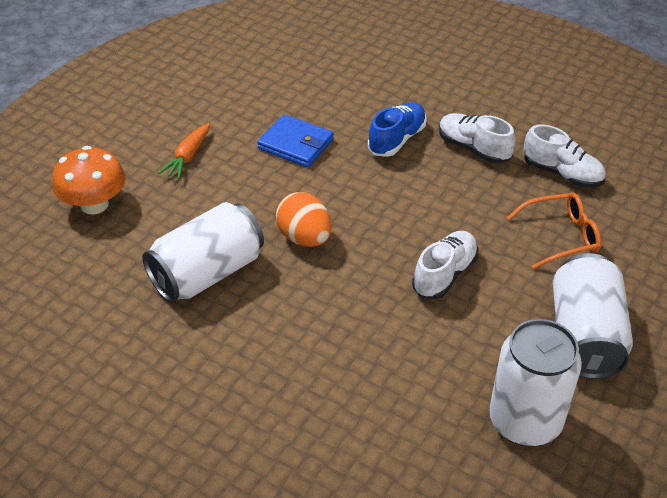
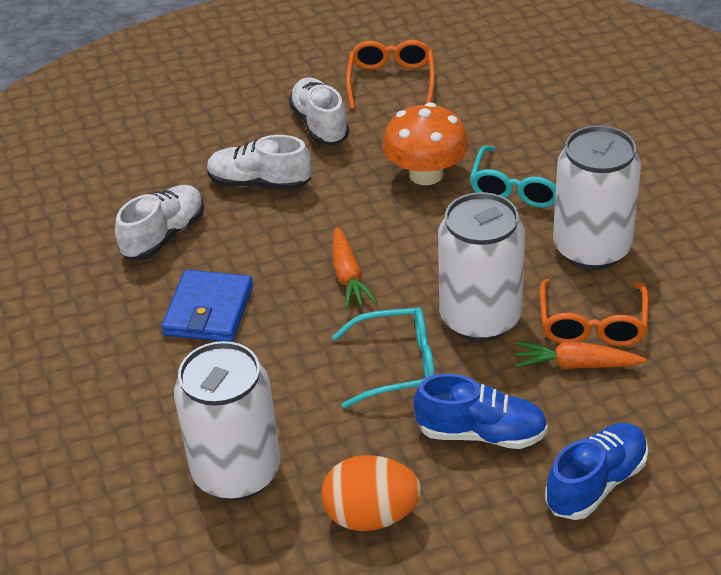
blue shoe: 1 -> 2
orange carrot: 1 -> 2
orange glasses: 1 -> 2
turquoise glasses: 0 -> 2

